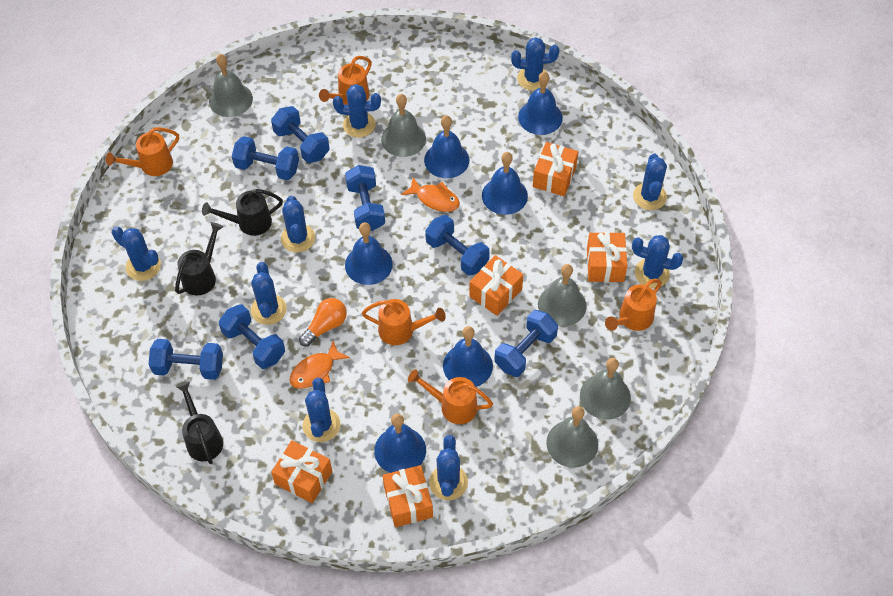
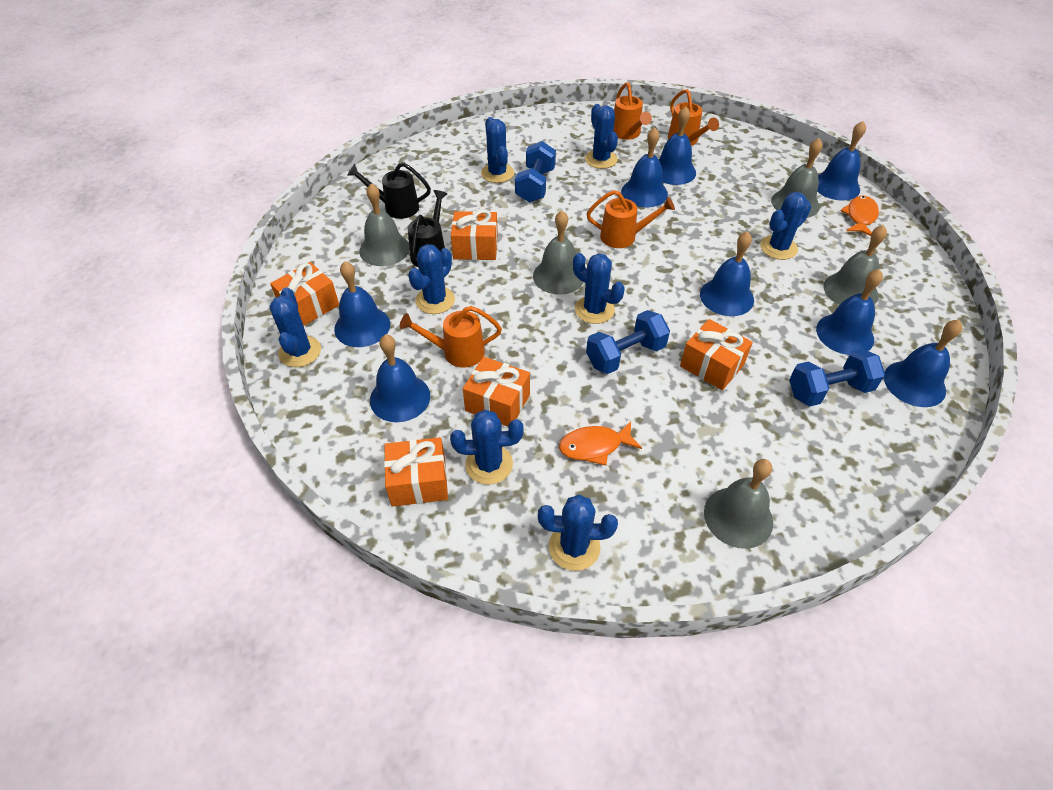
black watering can: 3 -> 2
blue bell: 6 -> 8
blue cactus: 9 -> 8
blue dumbbell: 7 -> 3
orange light bulb: 1 -> 0
orange watering can: 5 -> 4

